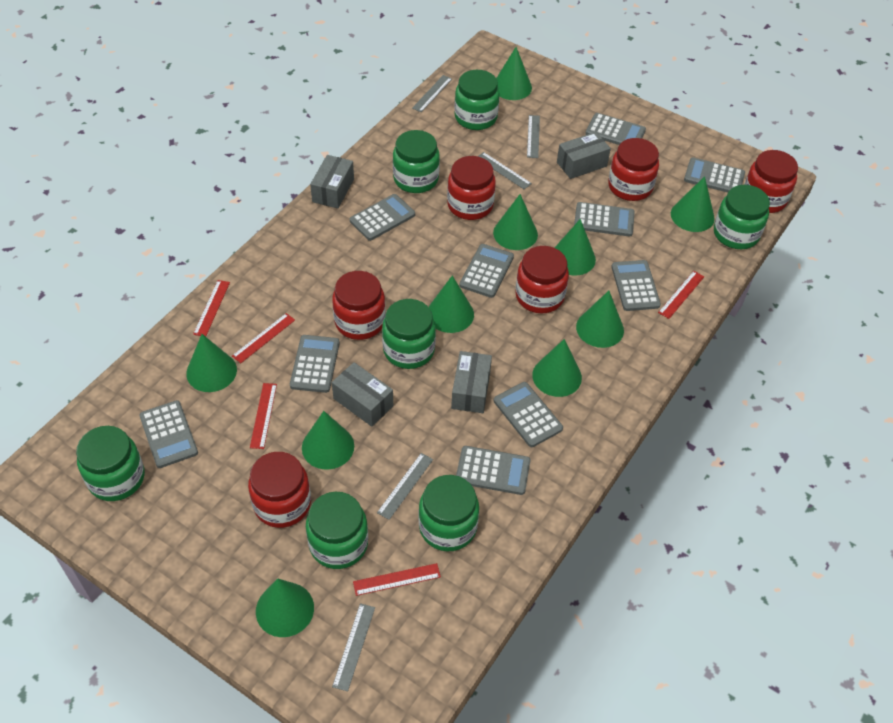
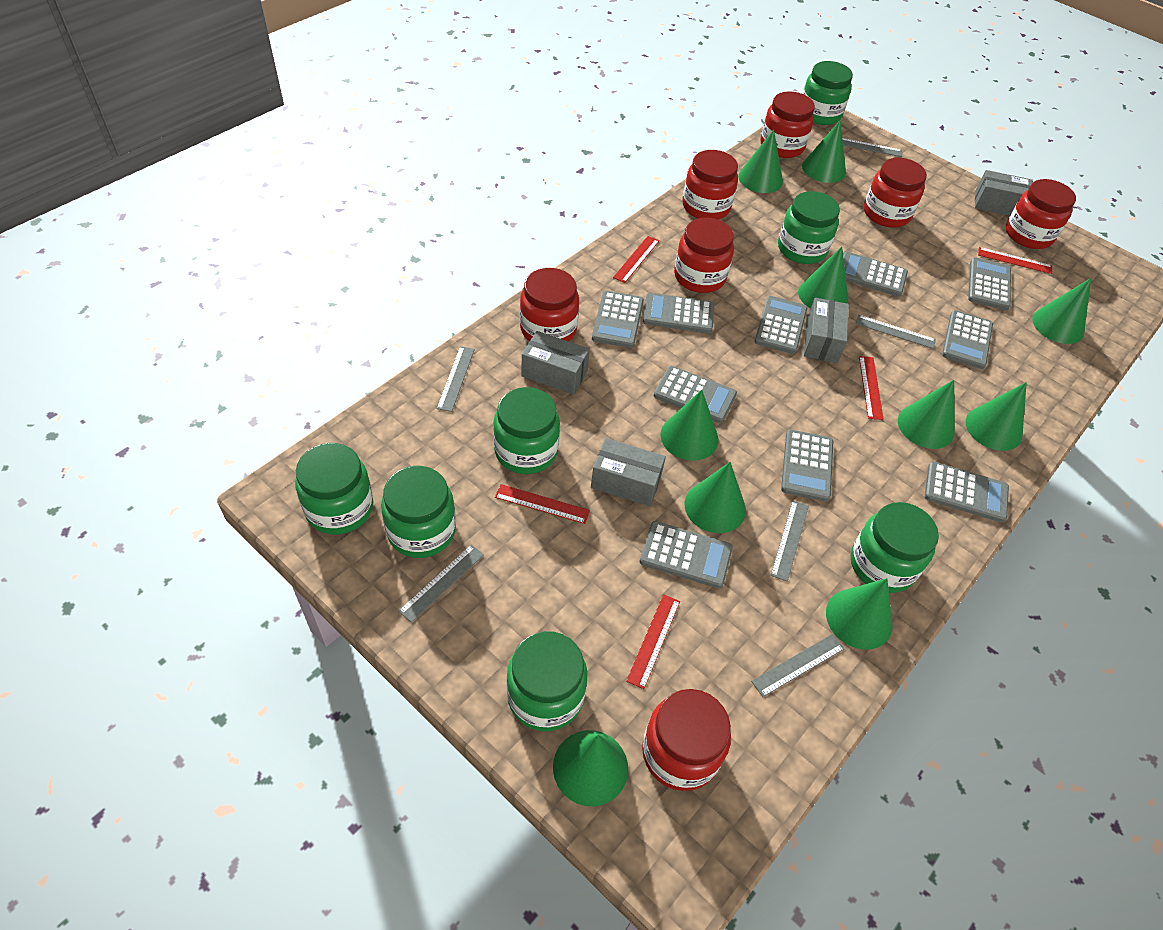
grey ruler: 5 -> 6
red jar: 6 -> 7

